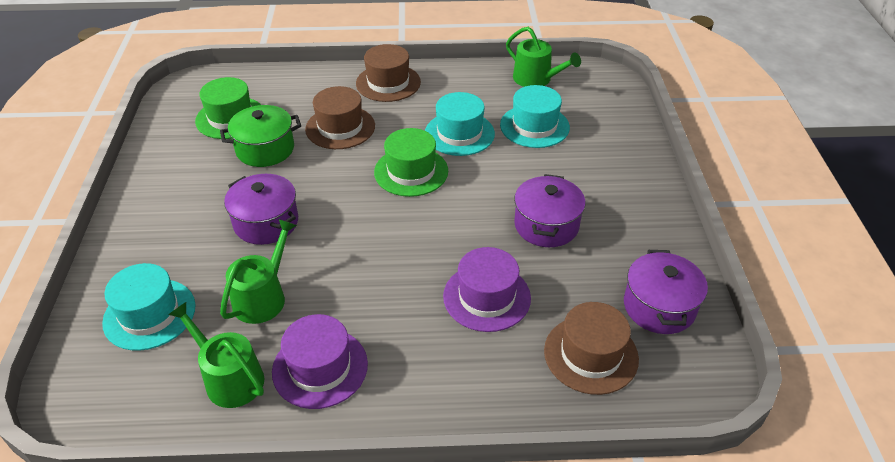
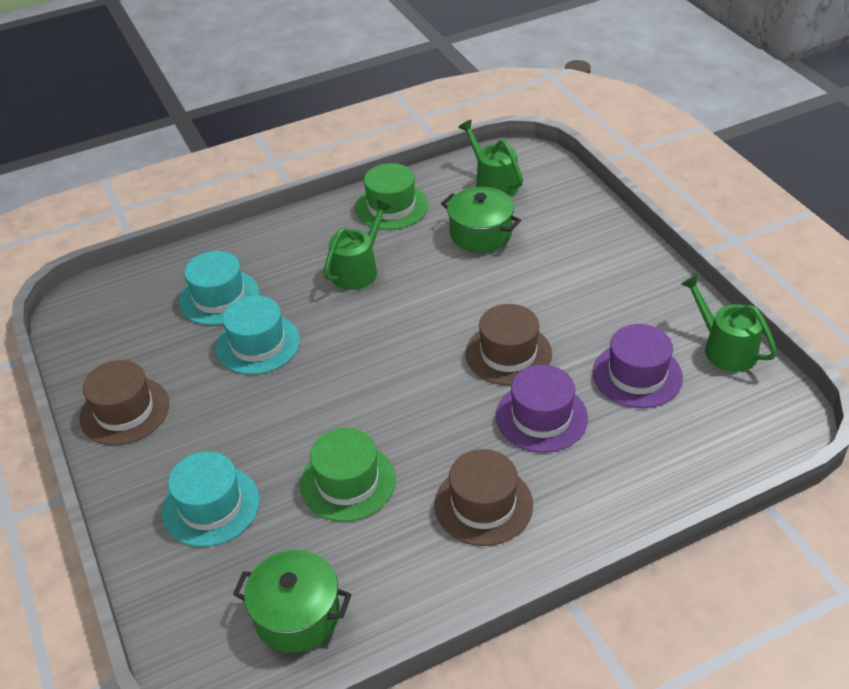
green pot: 1 -> 2
purple pot: 3 -> 0

